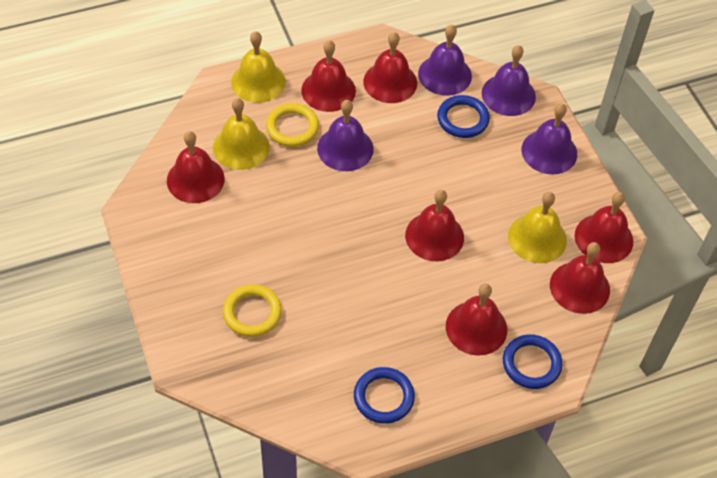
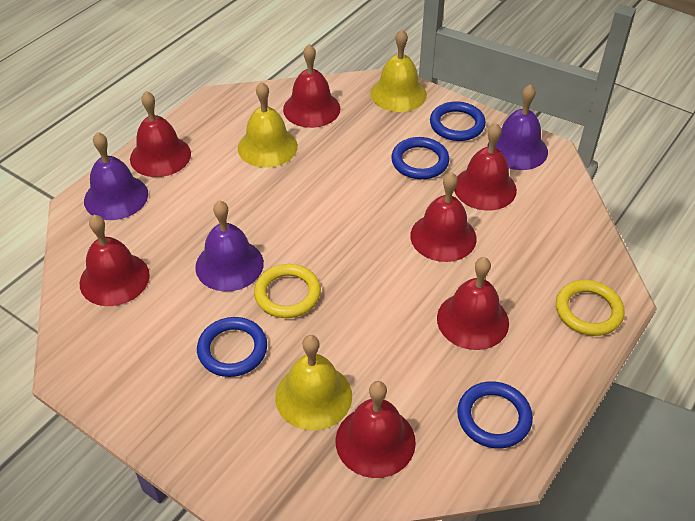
blue ring: 3 -> 4
purple bell: 4 -> 3

